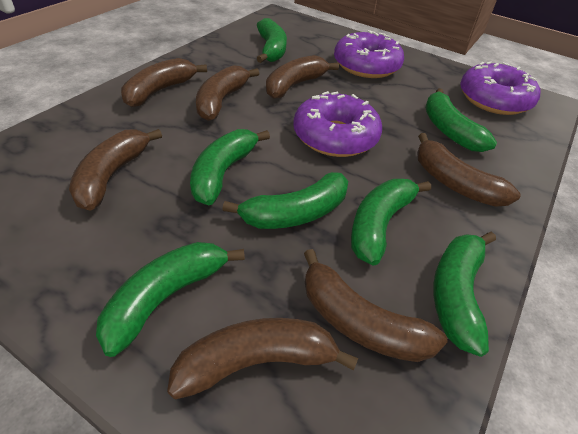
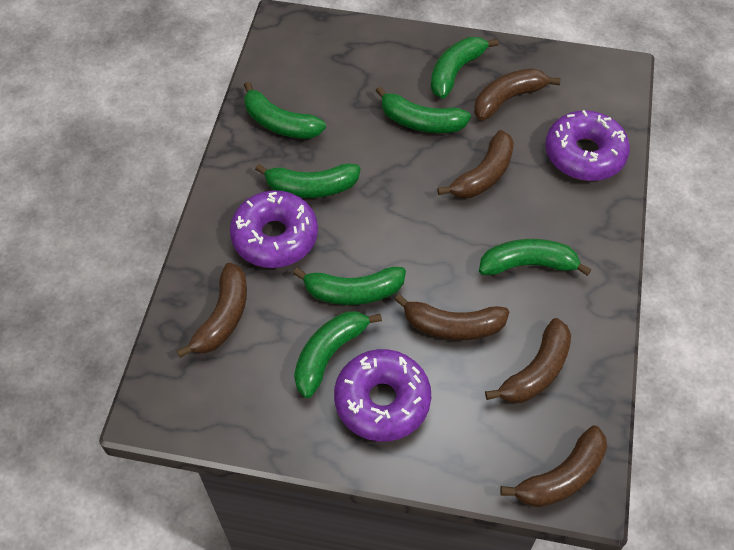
brown banana: 7 -> 6

